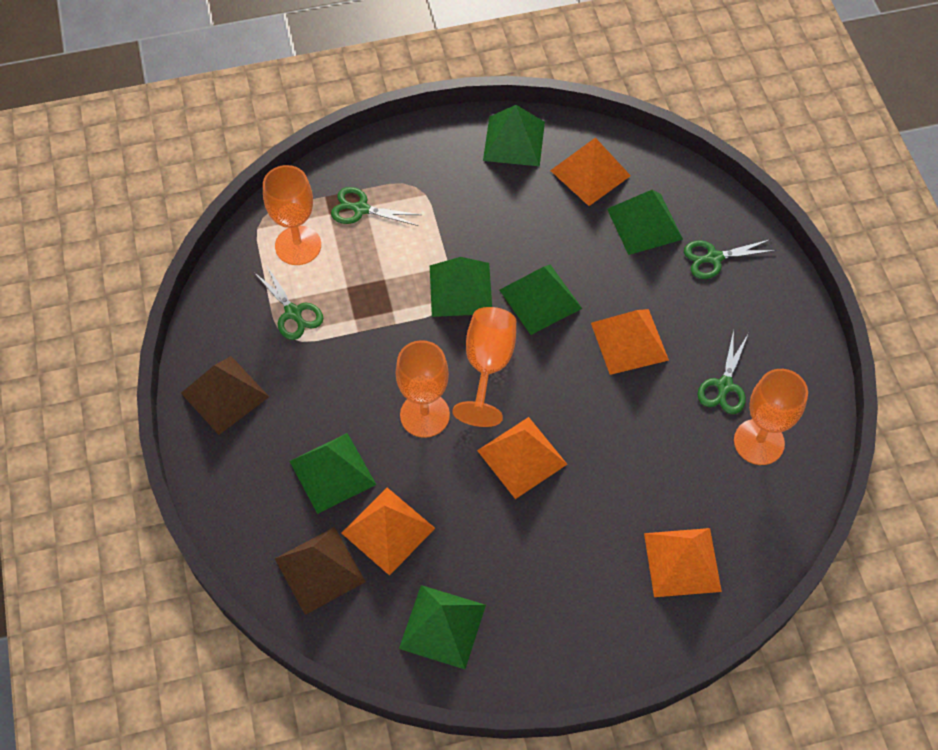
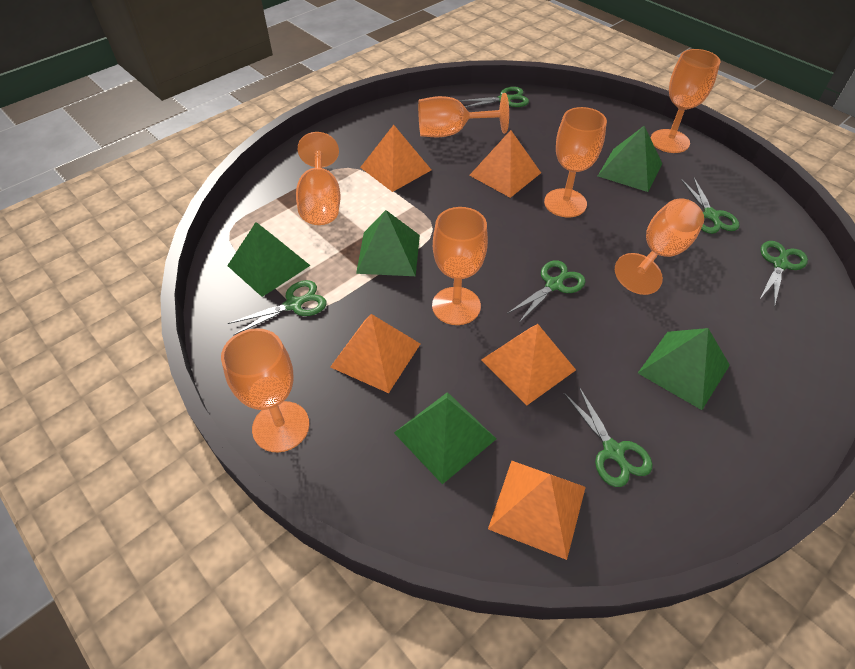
brown pyramid: 2 -> 0
green pyramid: 6 -> 5
green scissors: 4 -> 6
orange goblet: 4 -> 7

